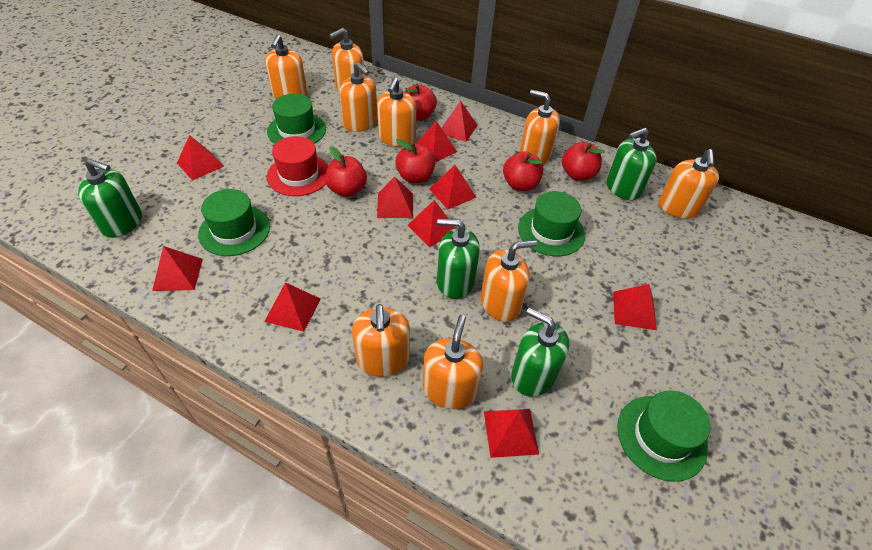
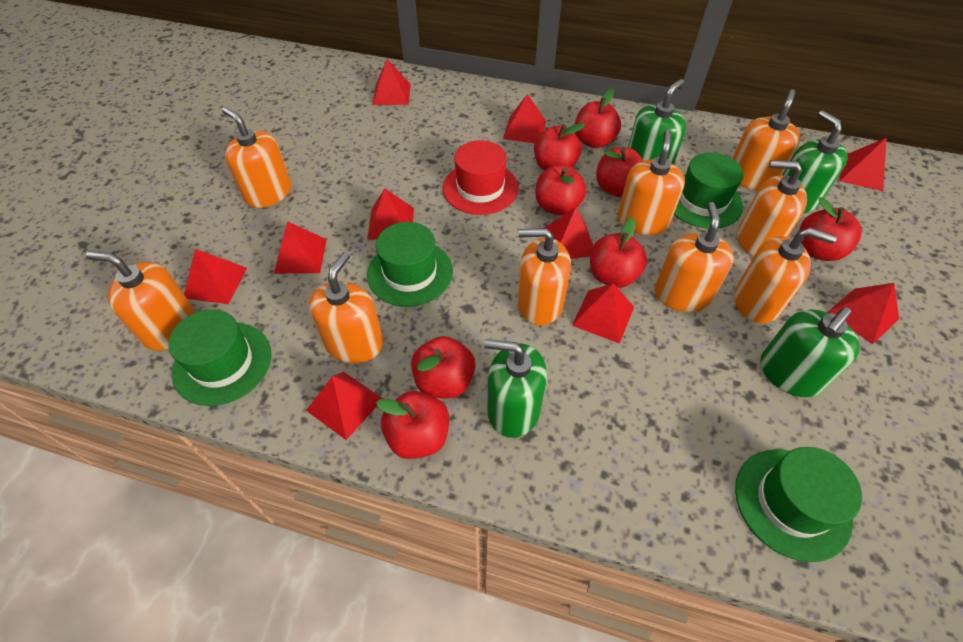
red apple: 5 -> 8

